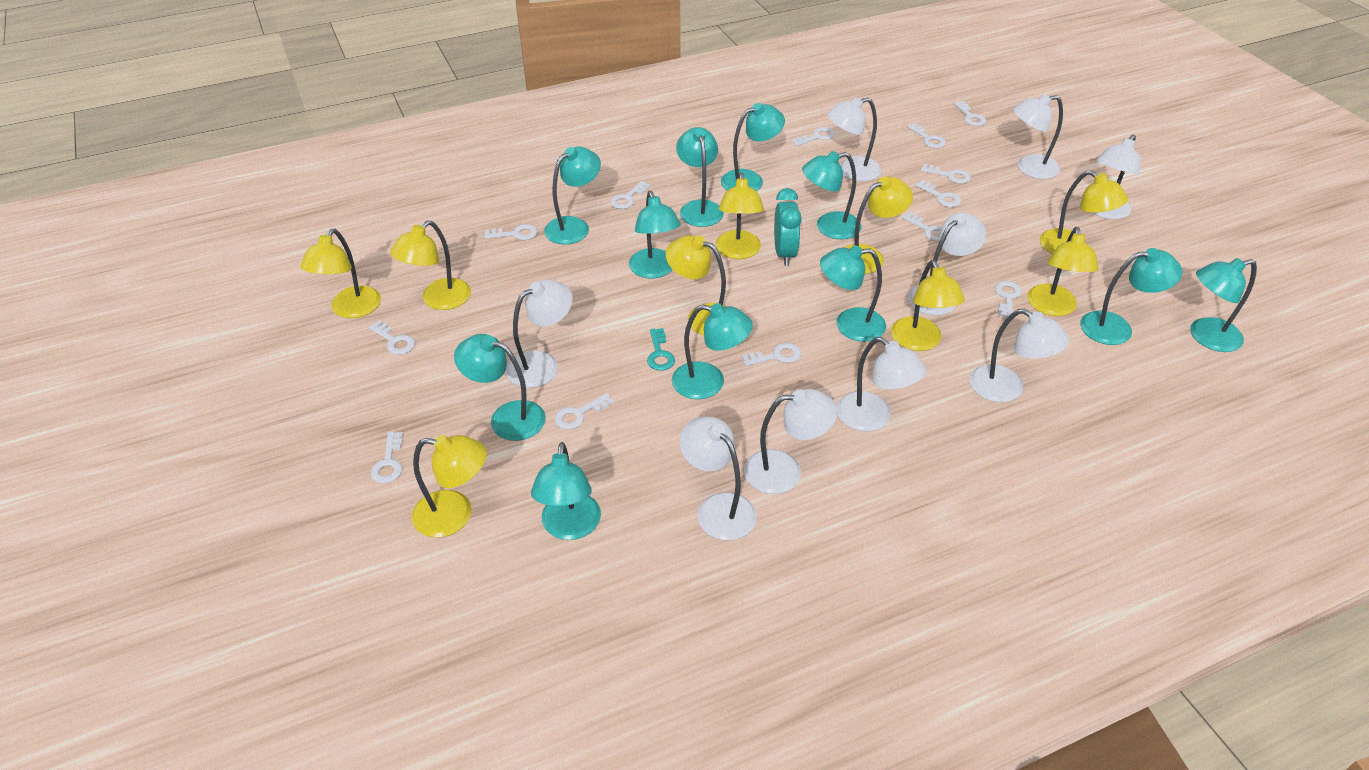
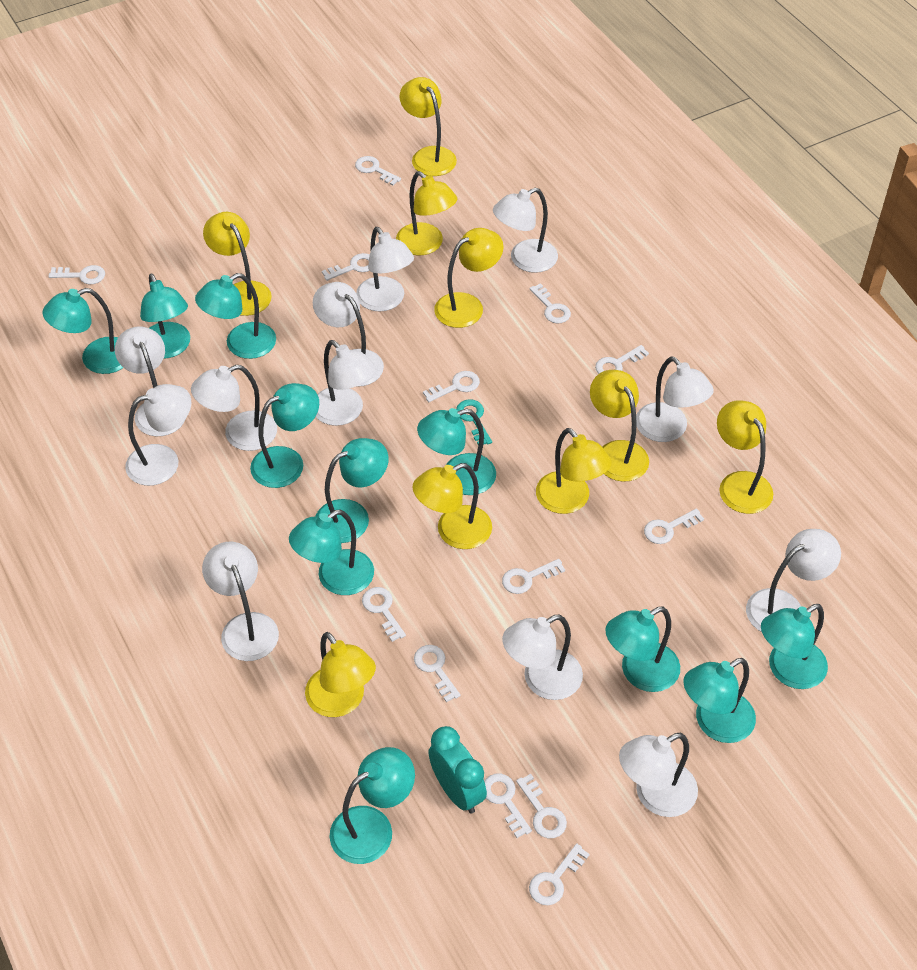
white lamp: 9 -> 12

